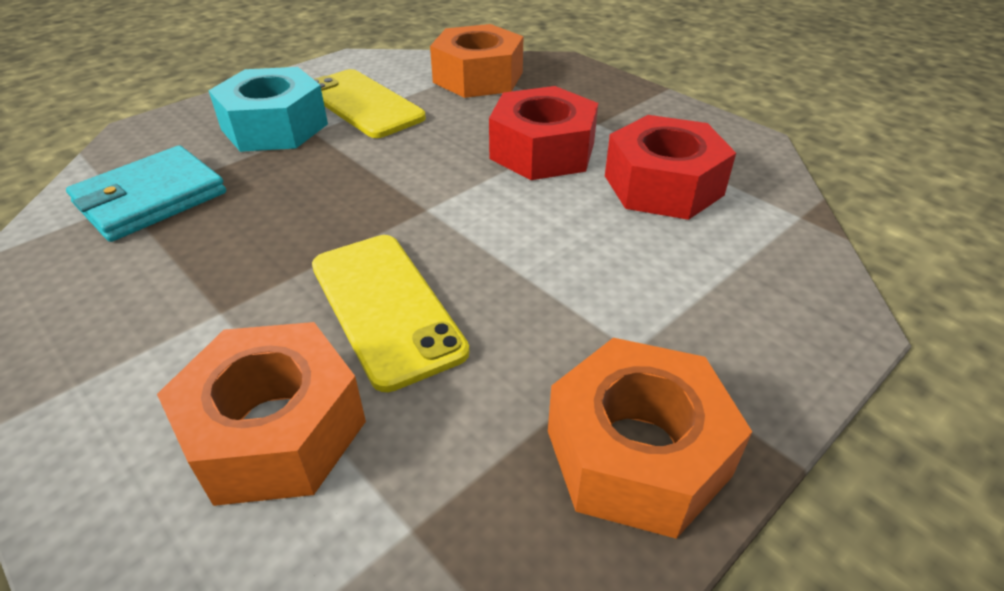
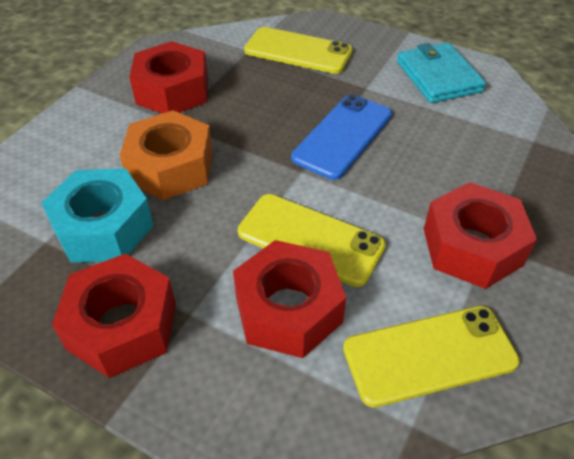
blue phone: 0 -> 1
orange nut: 3 -> 1
red nut: 2 -> 4
yellow phone: 2 -> 3

